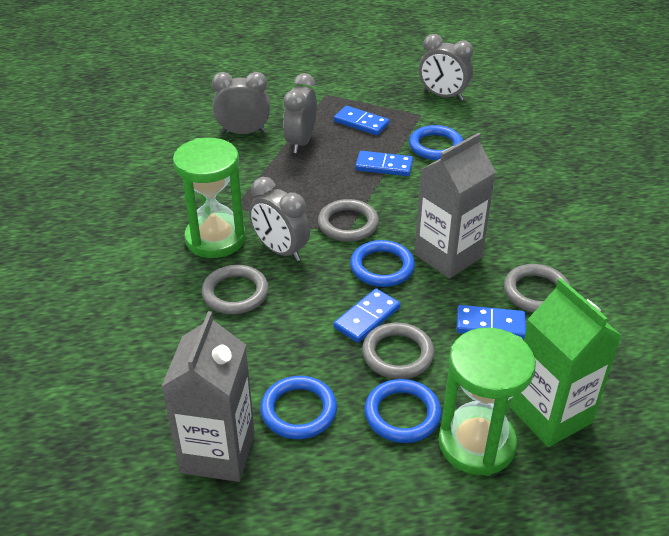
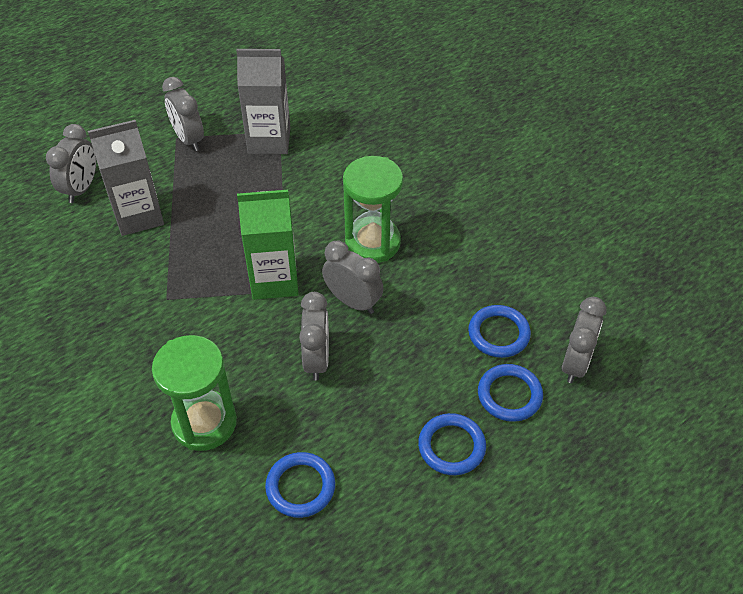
blue domino: 4 -> 0
grey clock: 4 -> 5
grey ring: 4 -> 0

